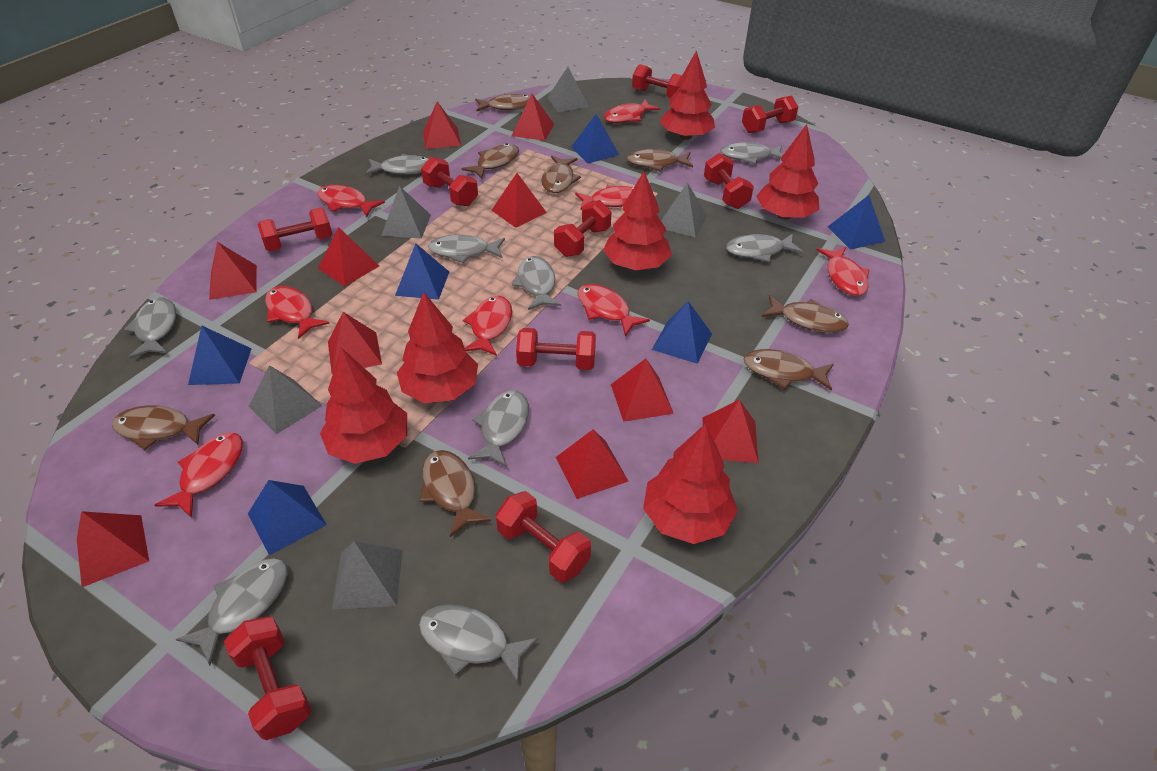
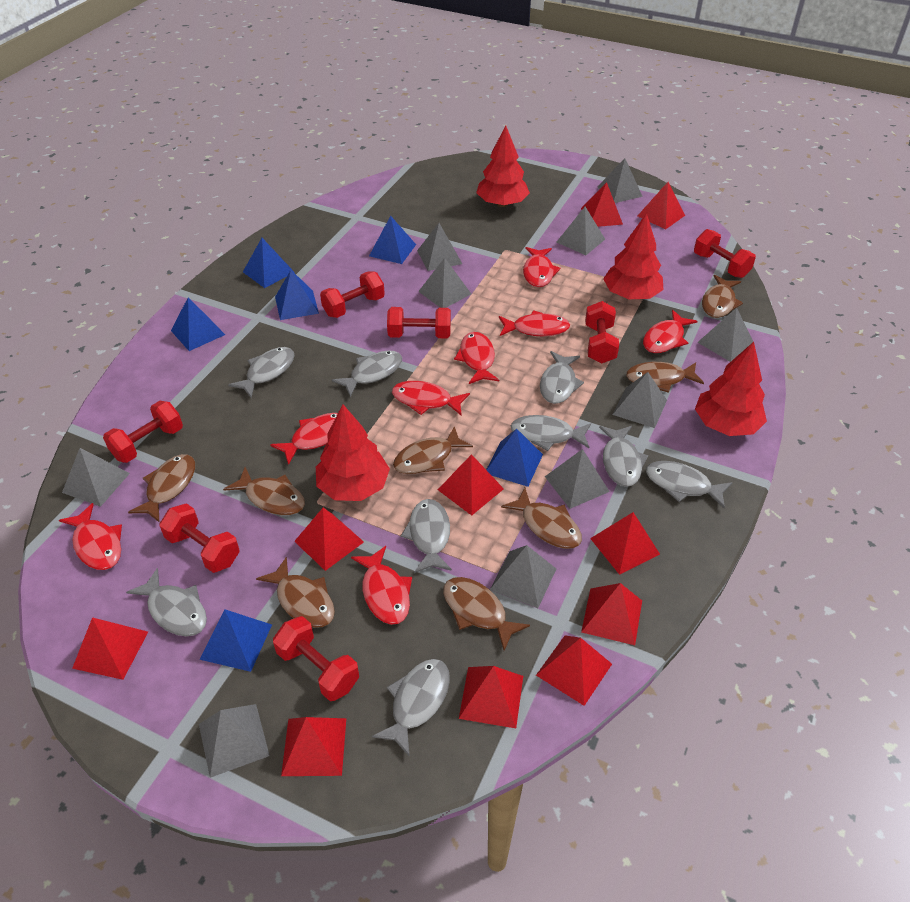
grey pyramid: 5 -> 10
red dumbbell: 9 -> 7
red tree: 6 -> 4

